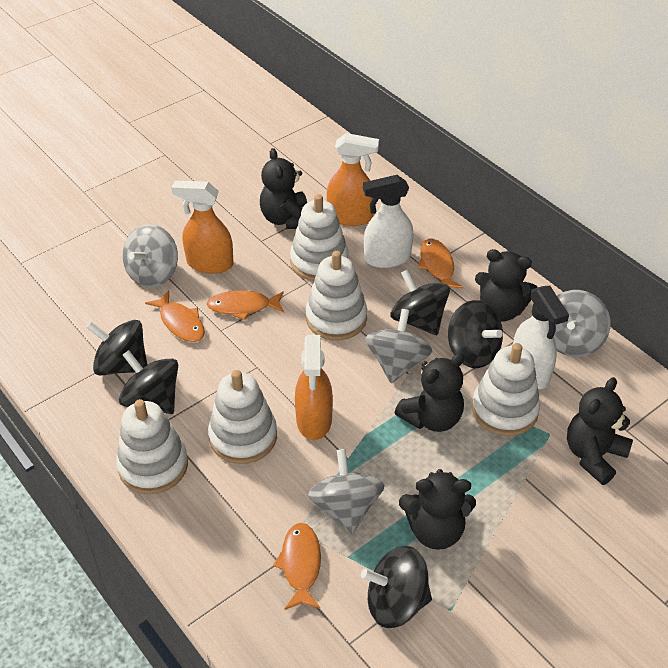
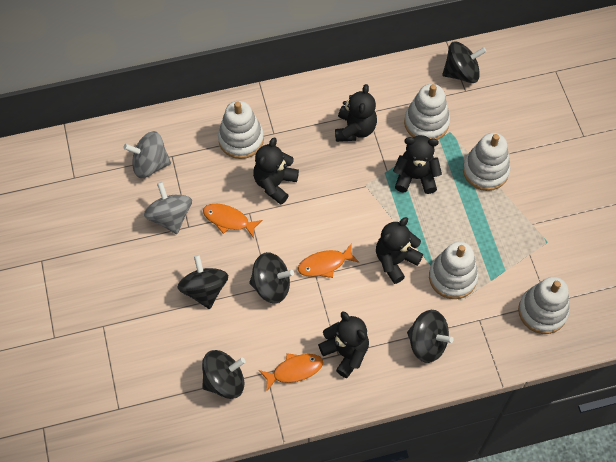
grey spinning top: 4 -> 2
orange fish: 4 -> 3
orange spray bottle: 3 -> 0
white spray bottle: 2 -> 0

